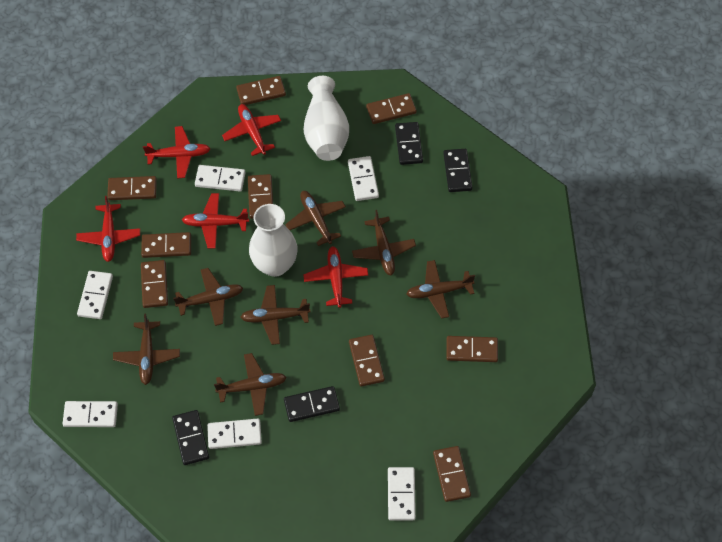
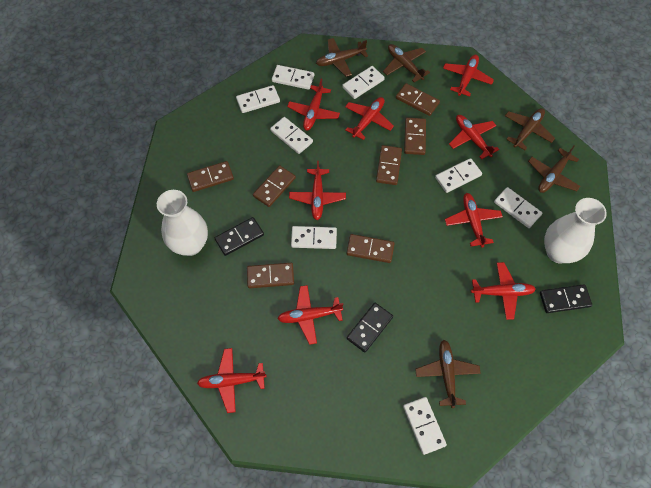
black domino: 4 -> 3
brown domino: 9 -> 7
brown plane: 7 -> 5
red plane: 5 -> 9
white domino: 6 -> 8

